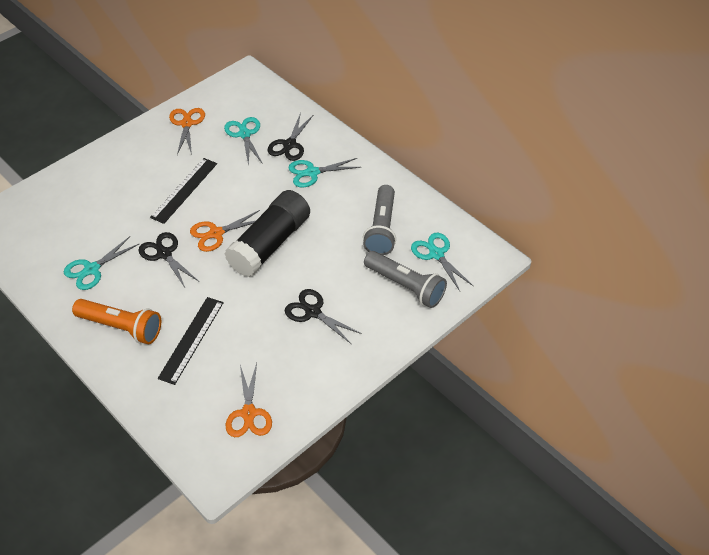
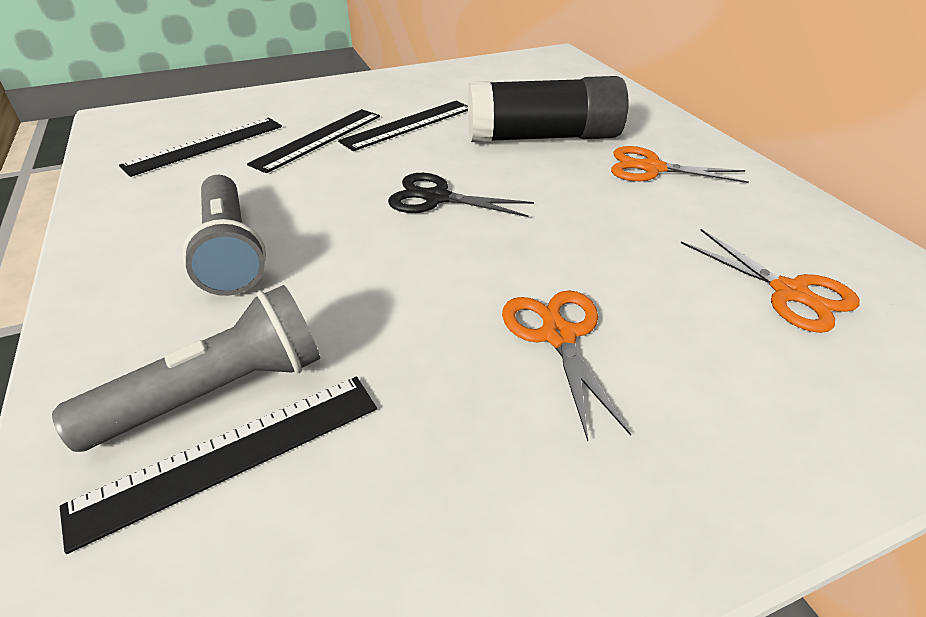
black ruler: 2 -> 4
black scissors: 3 -> 1
orange flashlight: 1 -> 0
turquoise scissors: 4 -> 0

